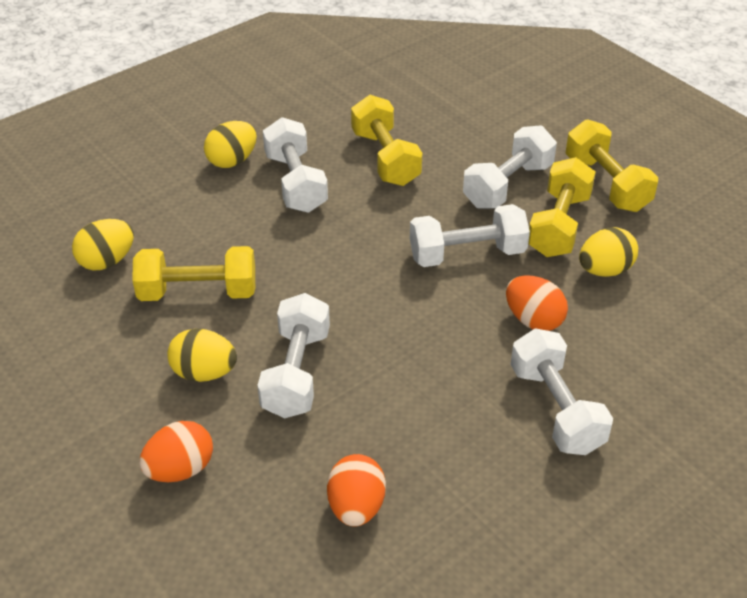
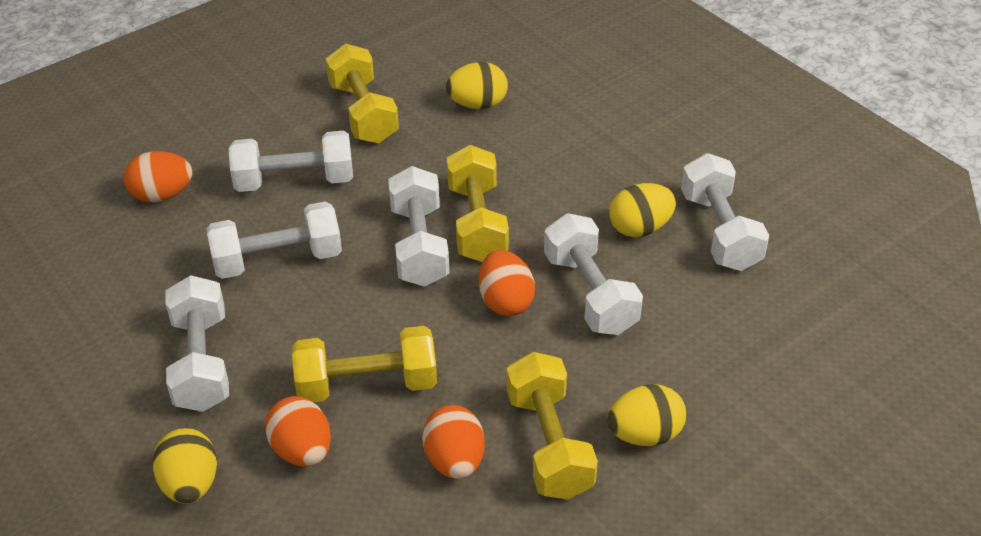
orange egg: 3 -> 4
white dumbbell: 5 -> 6

